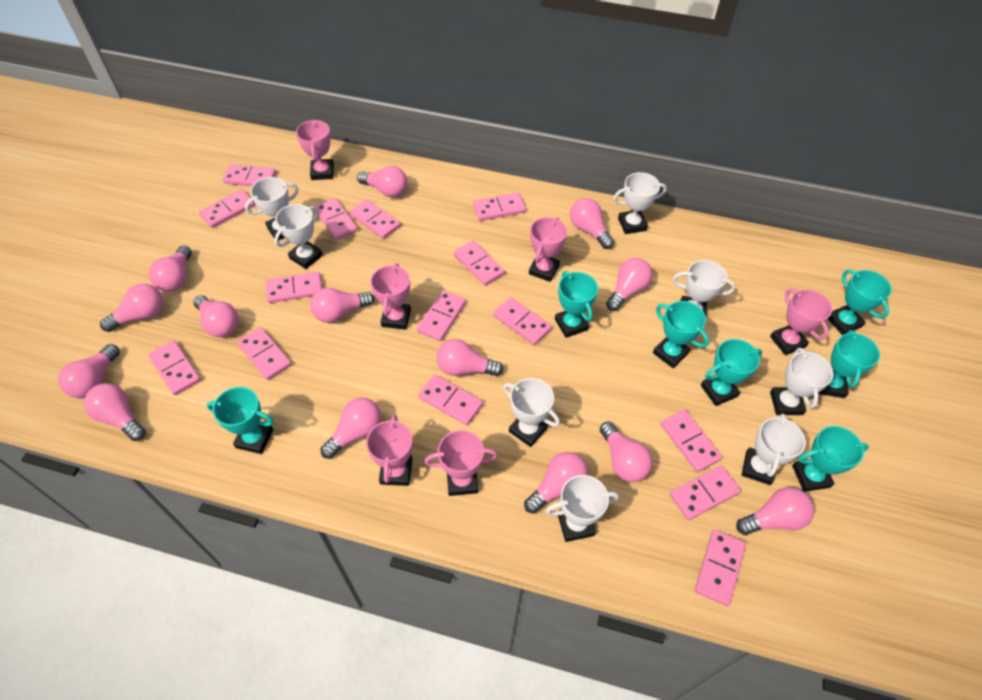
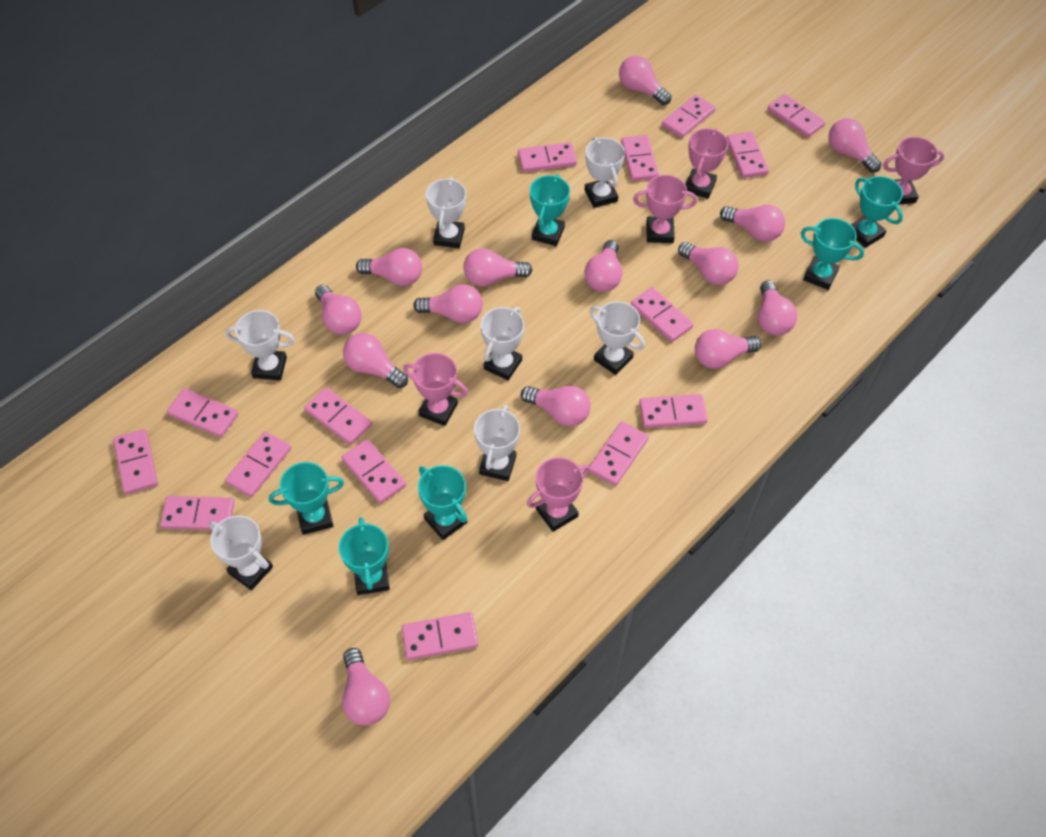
pink trophy: 6 -> 5
turquoise trophy: 7 -> 6
white trophy: 8 -> 7

